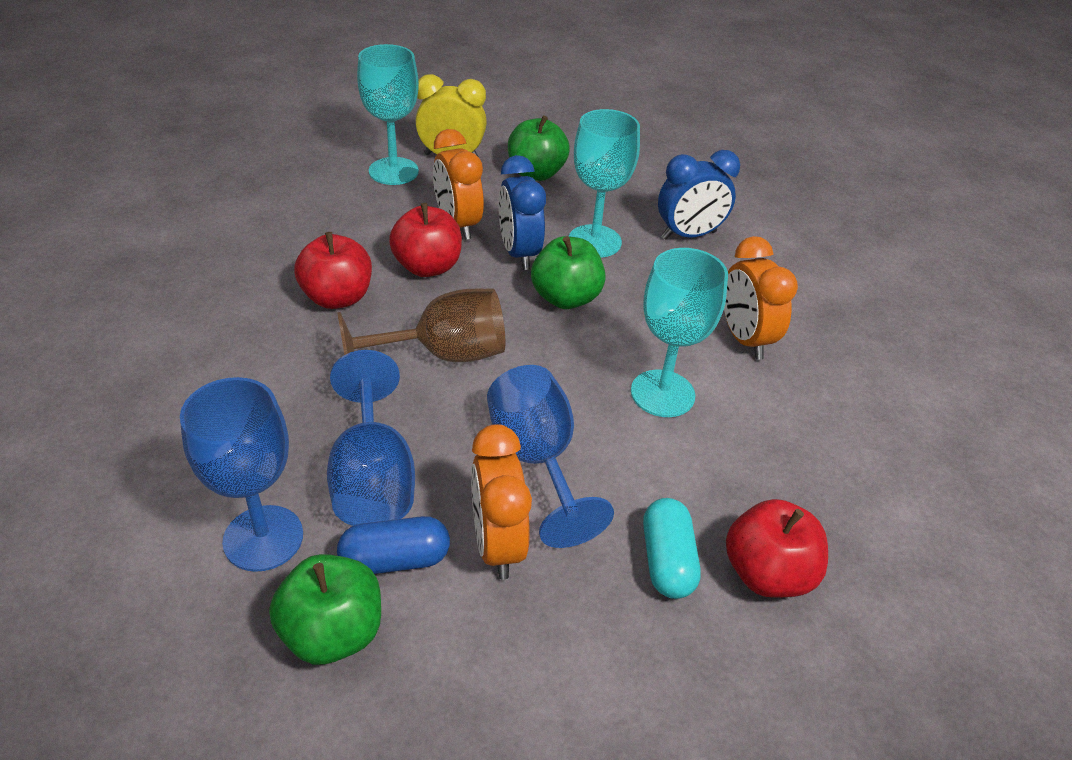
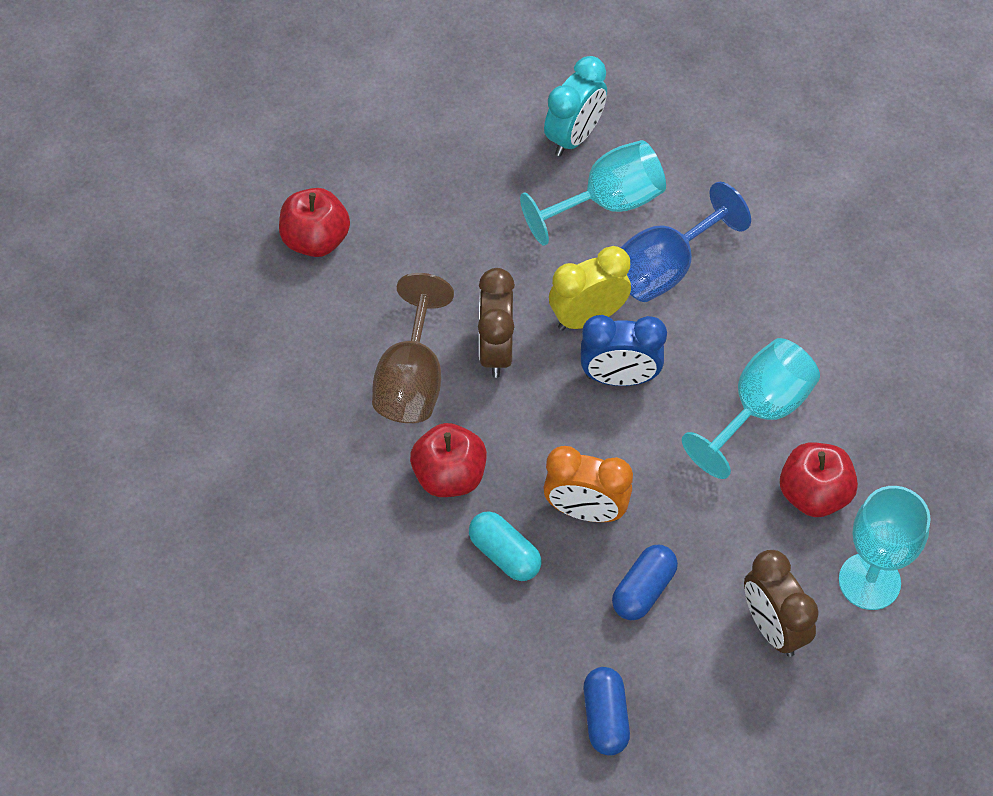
blue capsule: 1 -> 2
blue clock: 2 -> 1
blue goblet: 3 -> 1
brown clock: 0 -> 2
green apple: 3 -> 0
orange clock: 3 -> 1
turquoise clock: 0 -> 1

